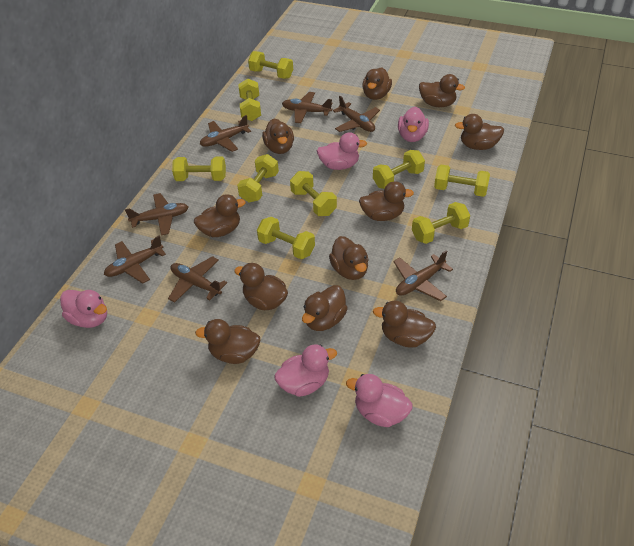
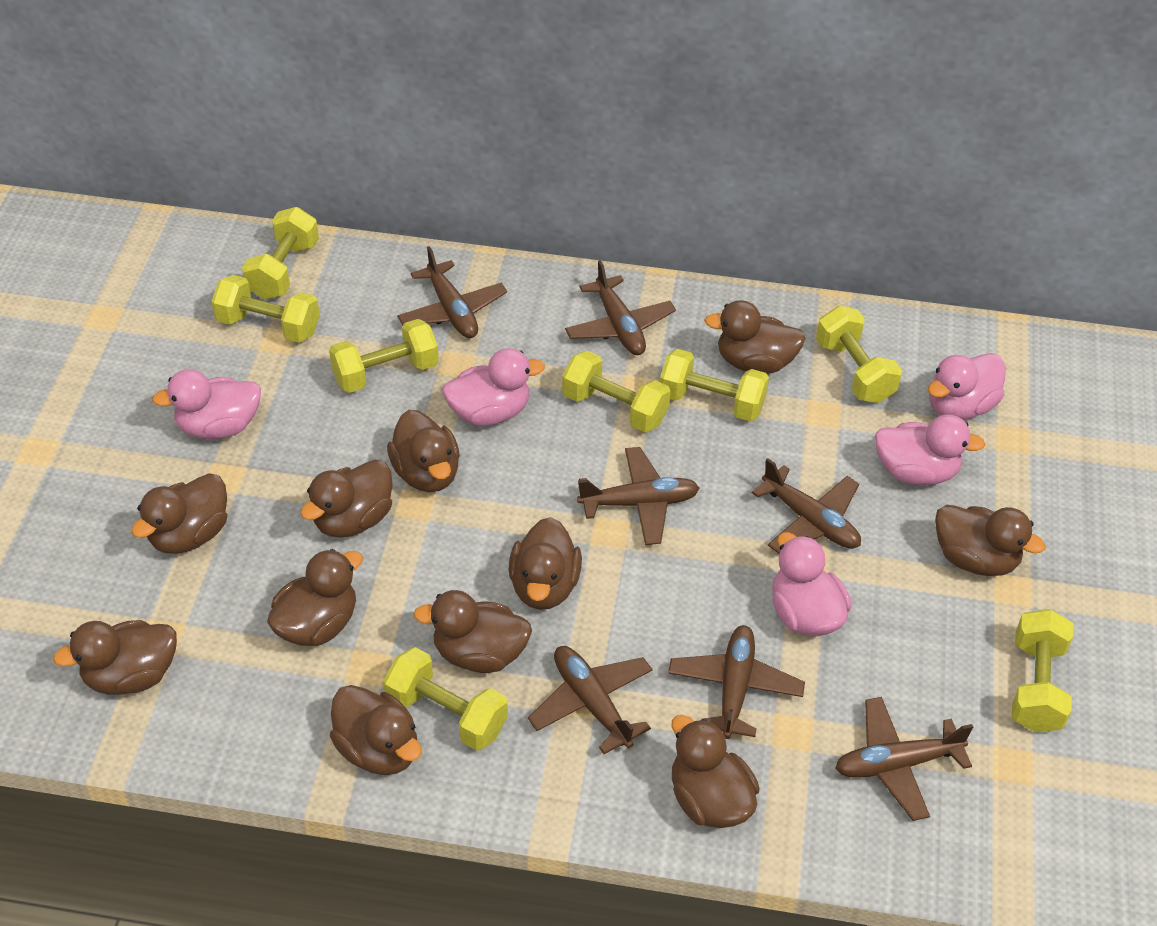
yellow dumbbell: 9 -> 8

